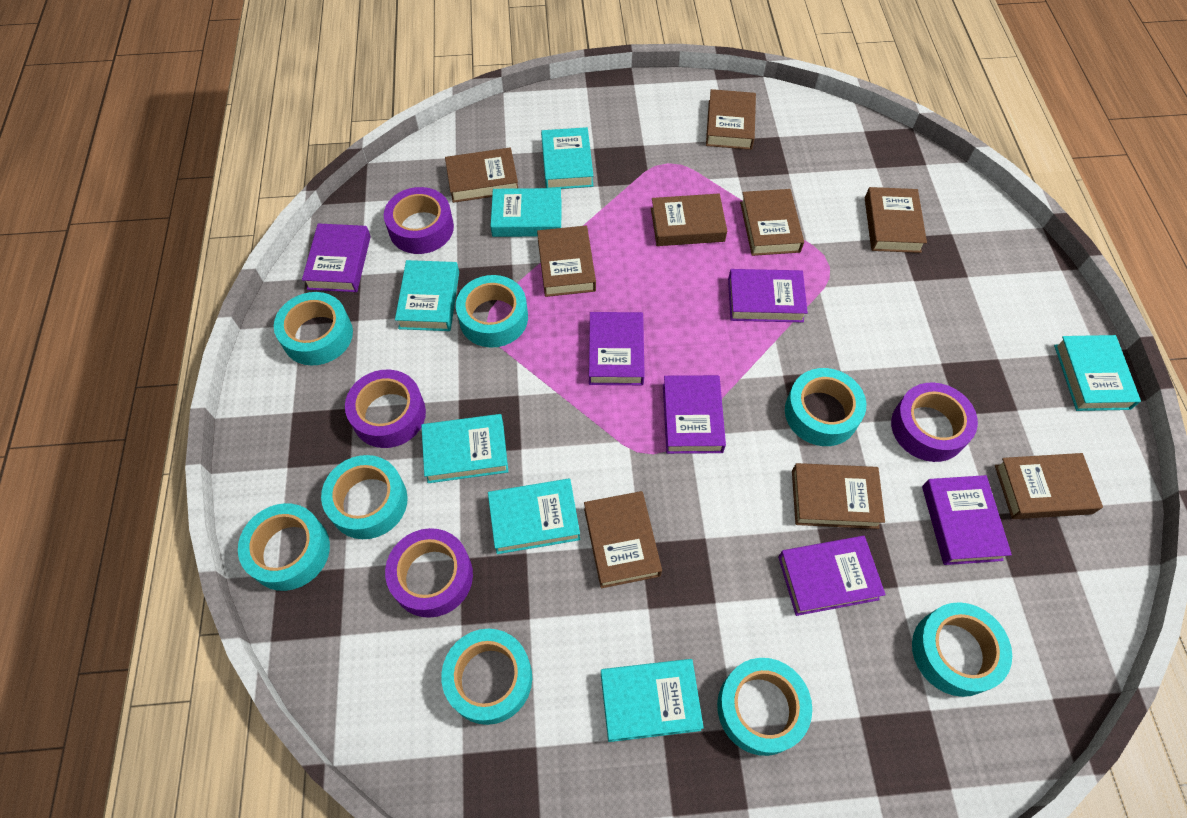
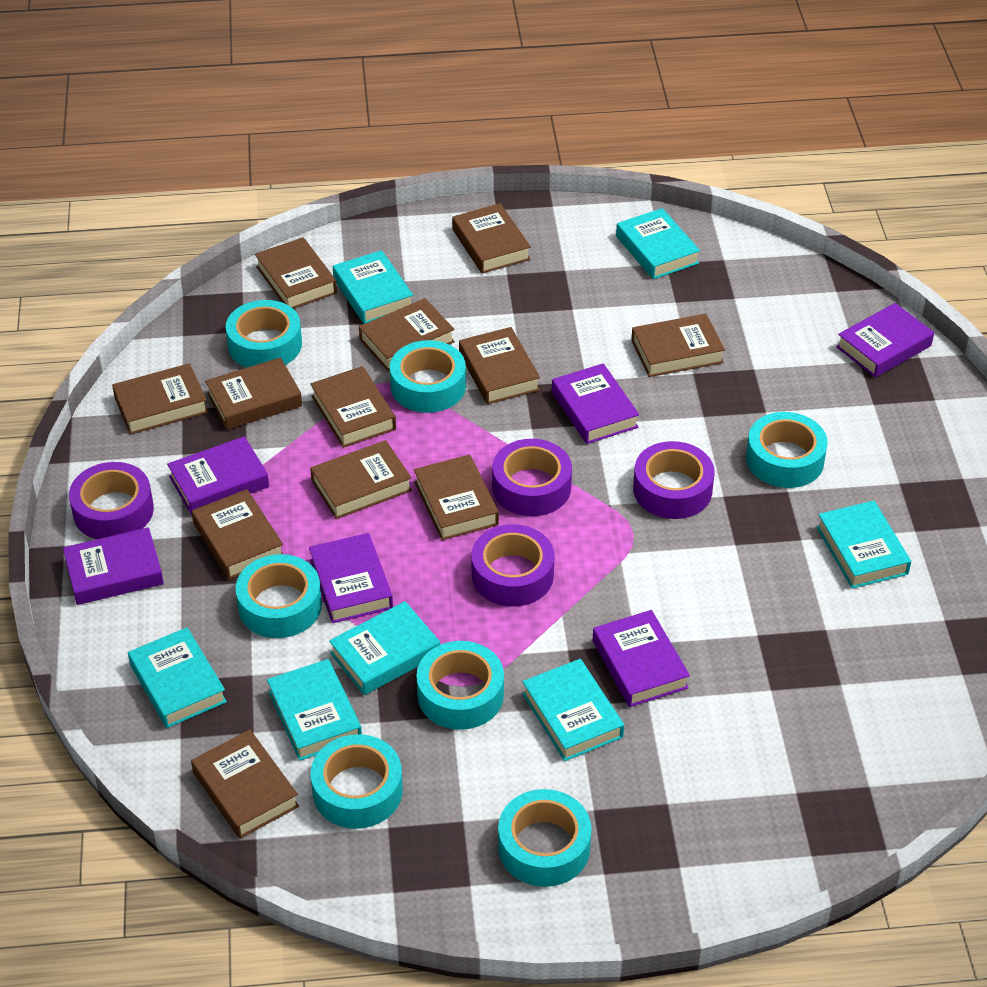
brown book: 9 -> 12
turquoise tape: 8 -> 7

